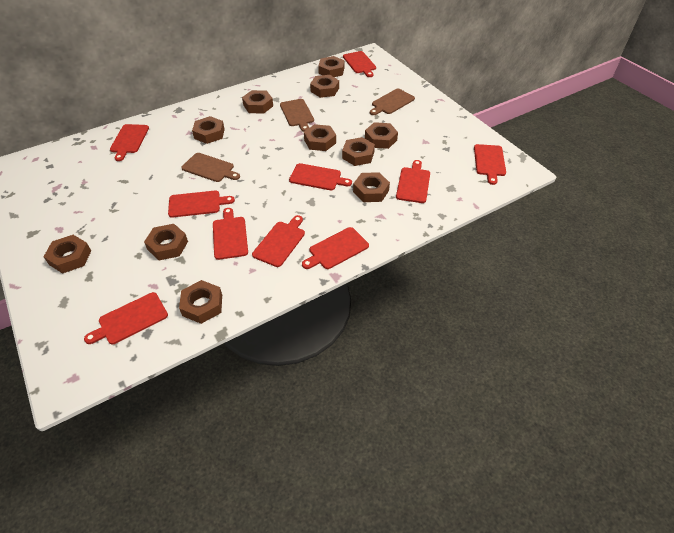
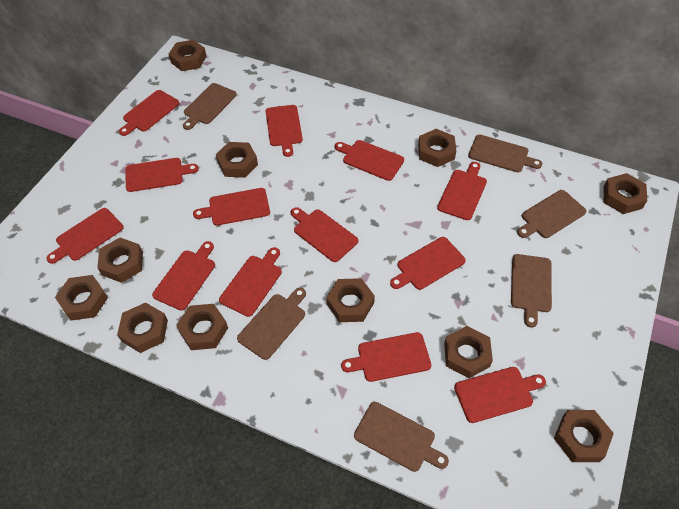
brown cutting board: 3 -> 6
red cutting board: 10 -> 13

